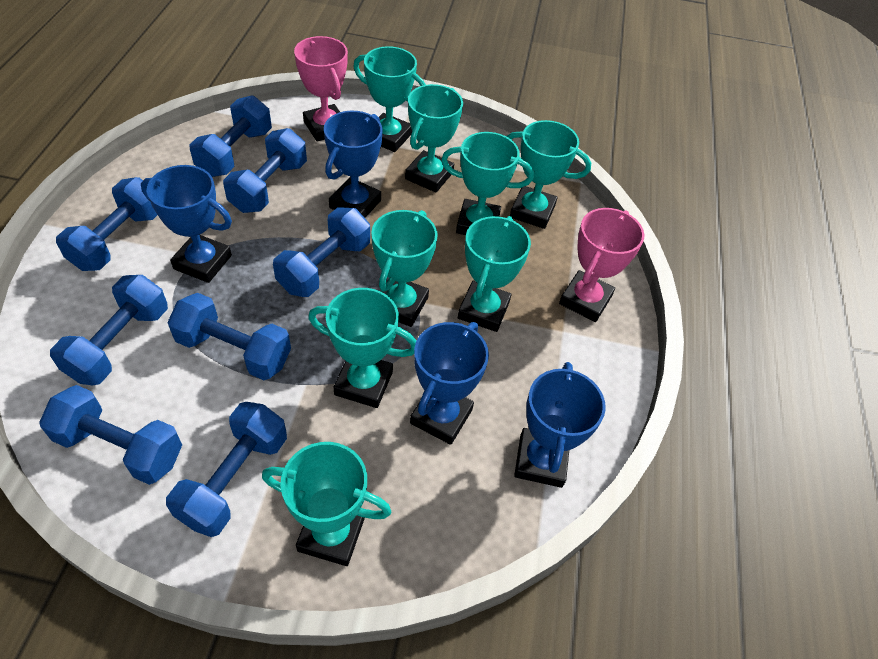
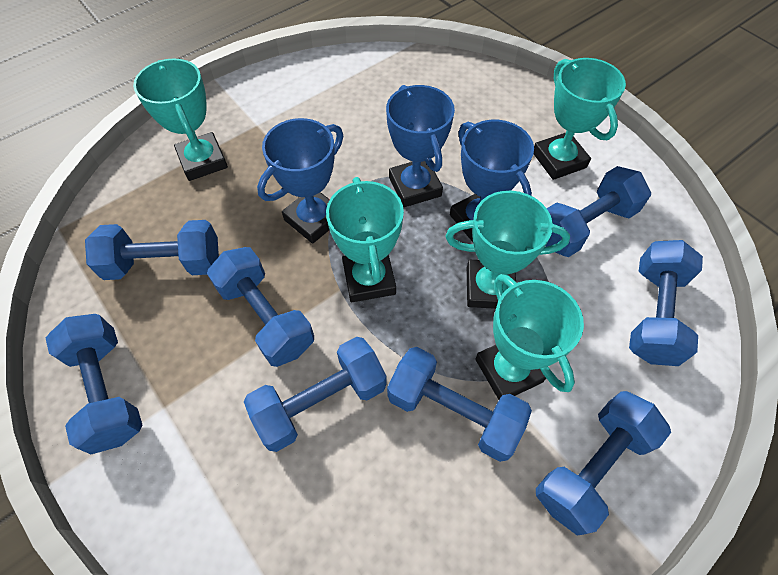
blue trophy: 4 -> 3
pink trophy: 2 -> 0
turquoise trophy: 8 -> 5

